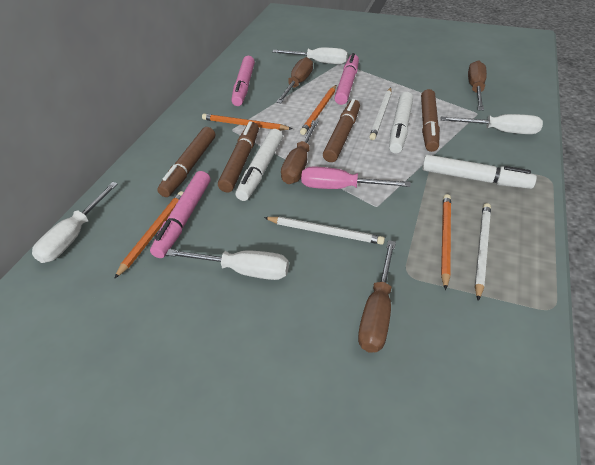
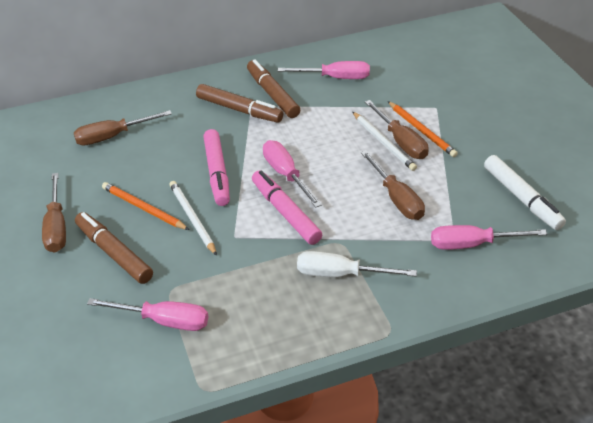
brown marker: 4 -> 3
orange pencil: 4 -> 2
pink marker: 3 -> 2
pink screwdriver: 1 -> 4
white marker: 3 -> 1
white pencil: 3 -> 2
white screwdriver: 4 -> 1

